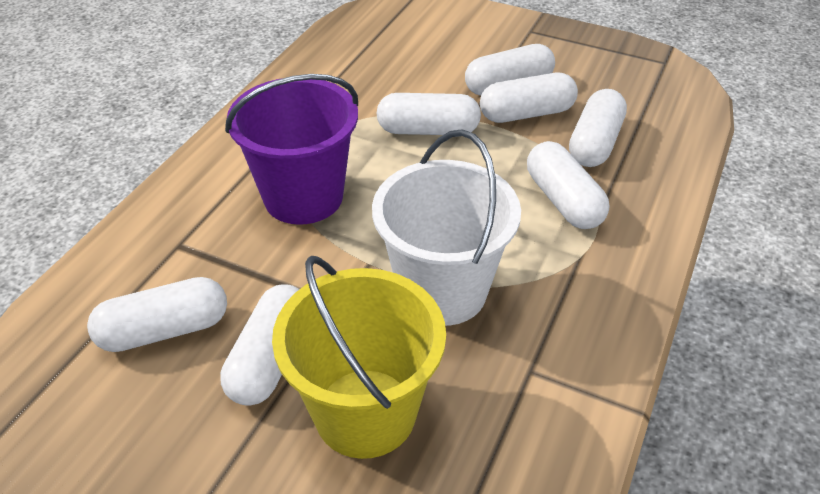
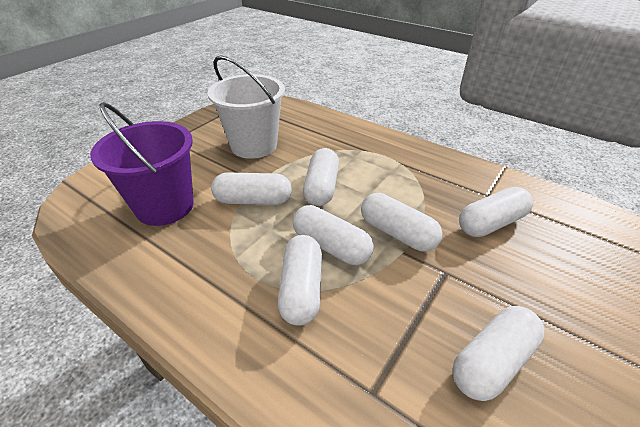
yellow bucket: 1 -> 0

